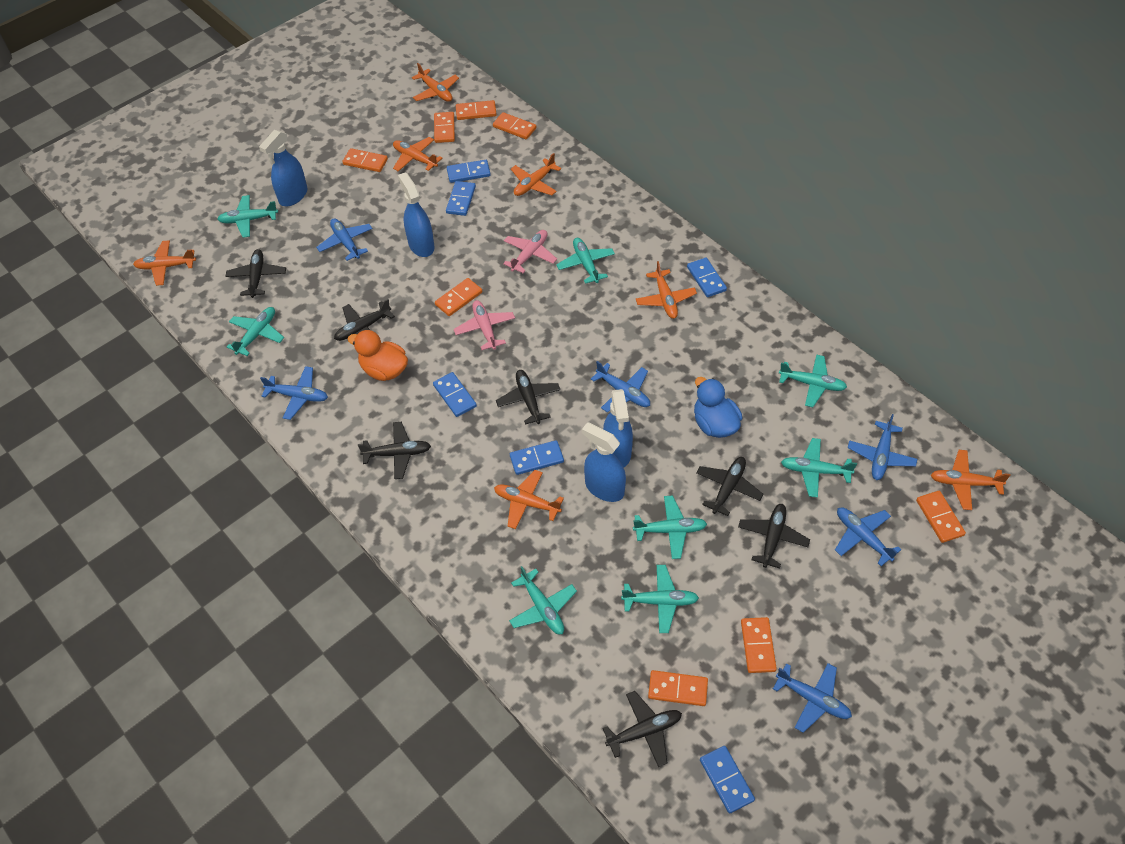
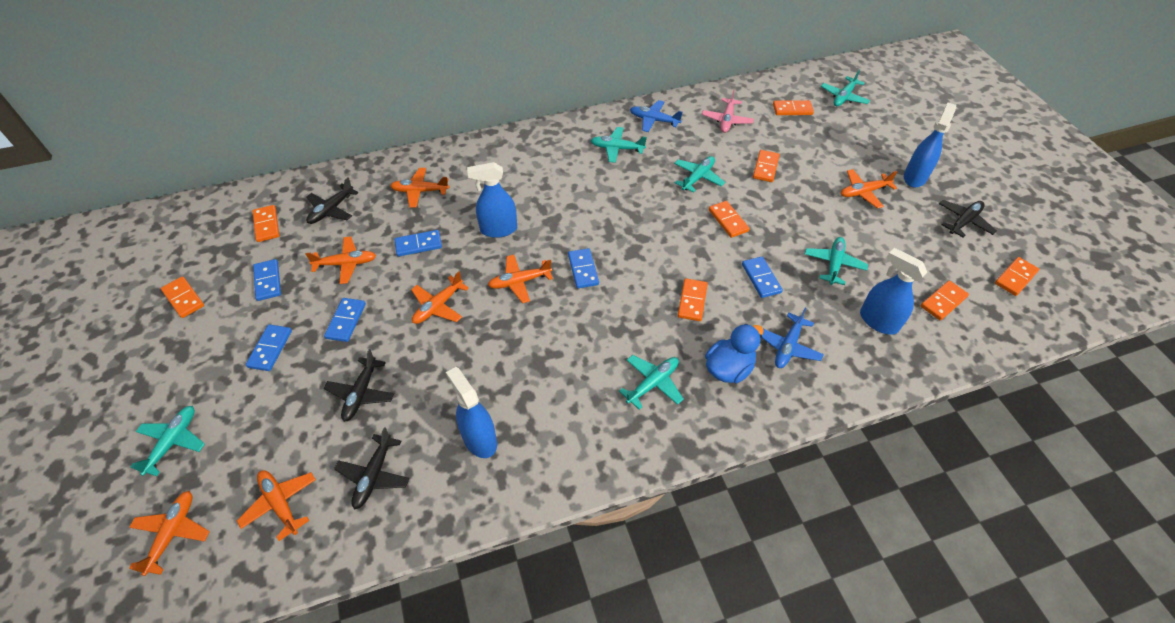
black plane: 7 -> 4
blue plane: 6 -> 2
orange duck: 1 -> 0
pink plane: 2 -> 1
turquoise plane: 8 -> 6

